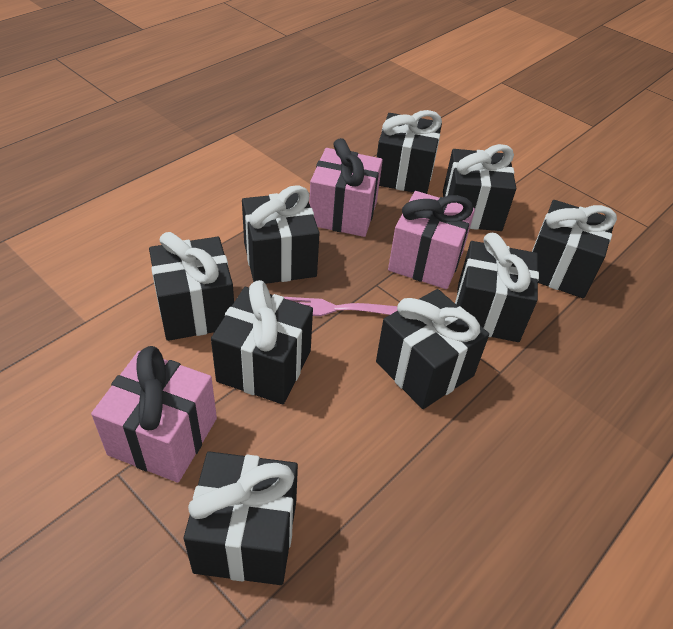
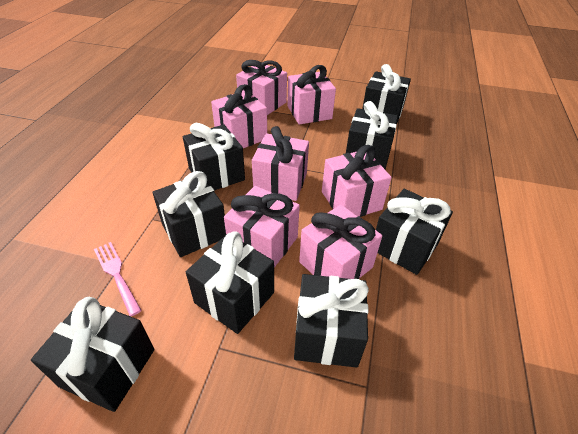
black gift: 9 -> 8
pink gift: 3 -> 7

